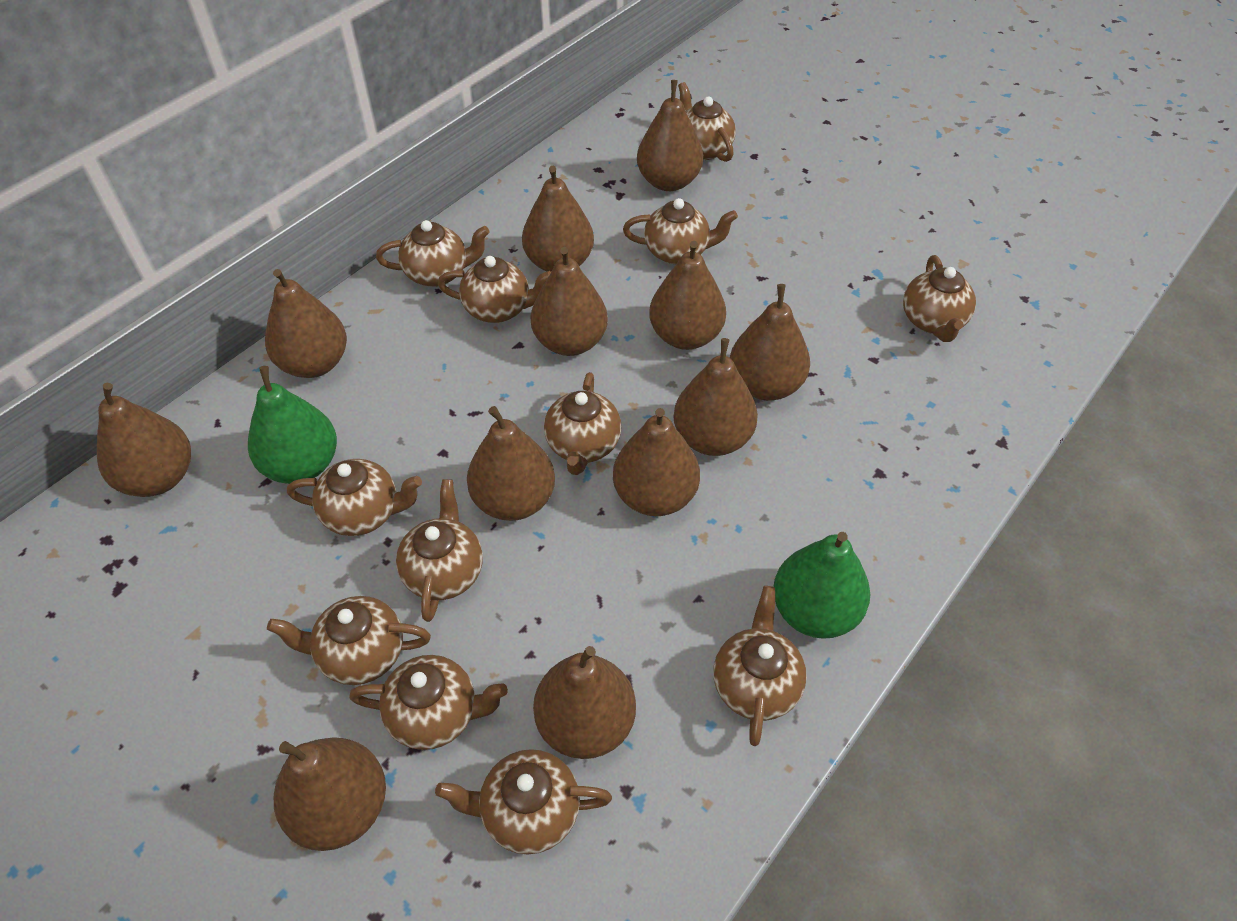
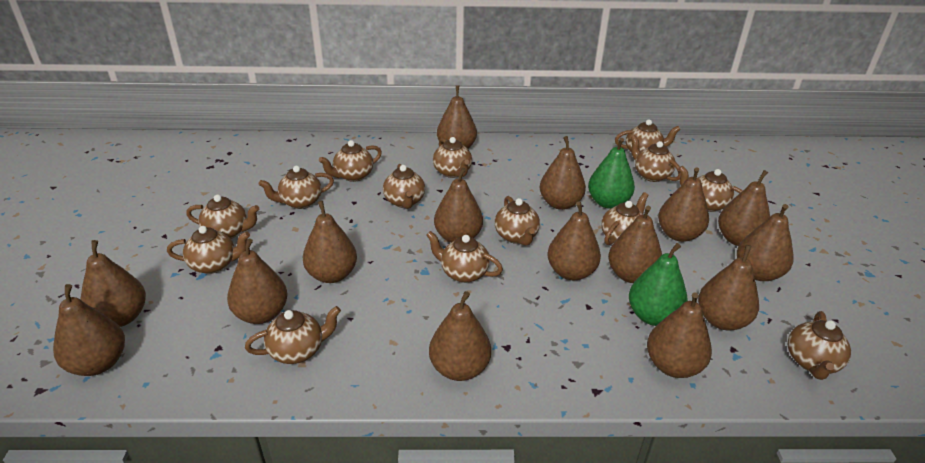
brown pear: 12 -> 15
brown teapot: 12 -> 14

